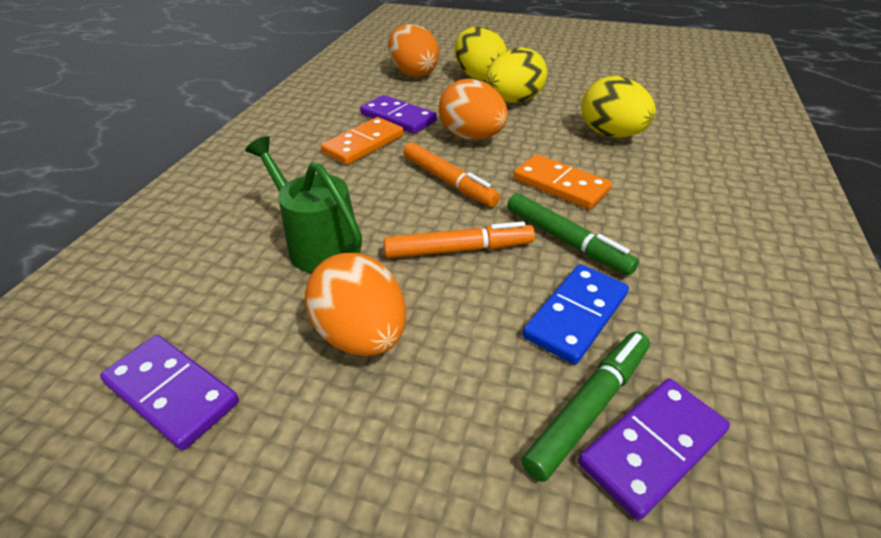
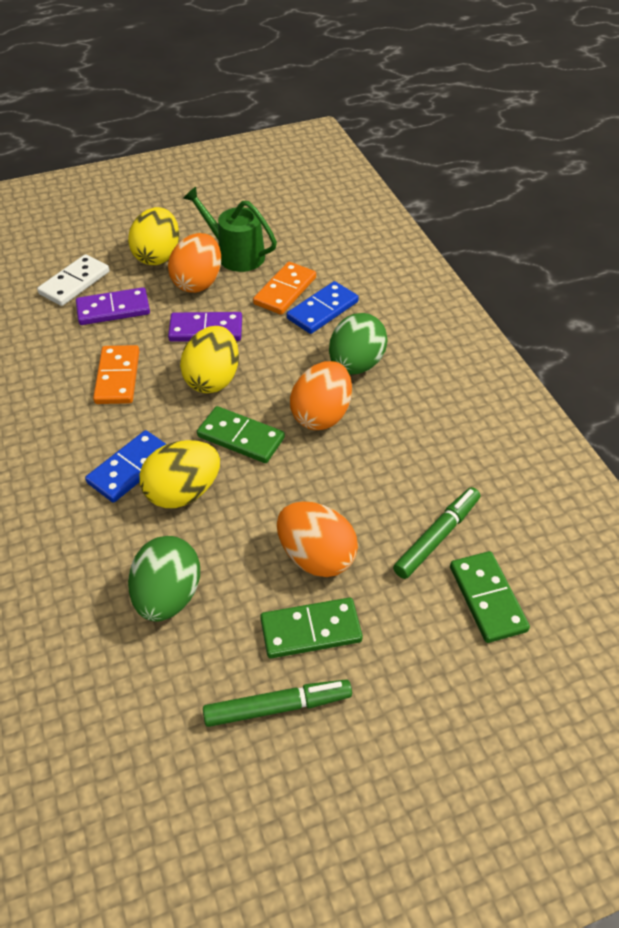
blue domino: 1 -> 2
green domino: 0 -> 3
green egg: 0 -> 2
orange marker: 2 -> 0
purple domino: 3 -> 2
white domino: 0 -> 1

